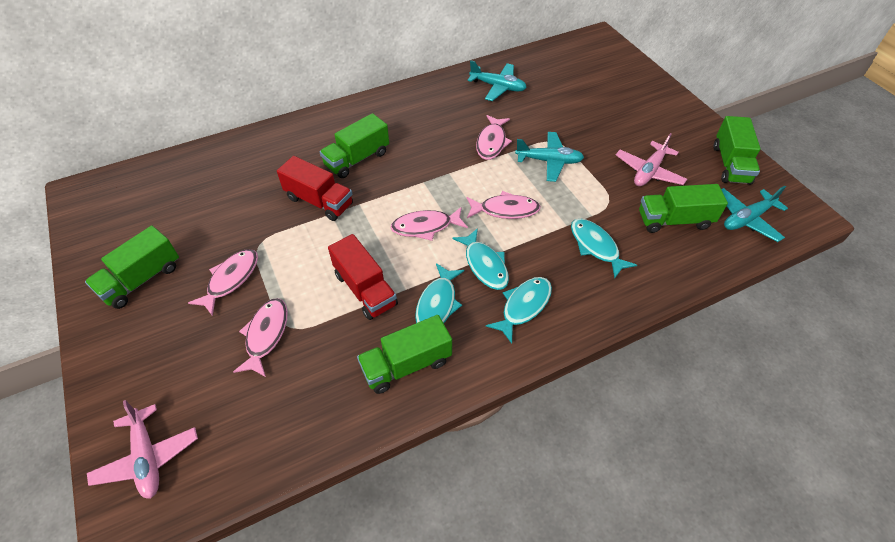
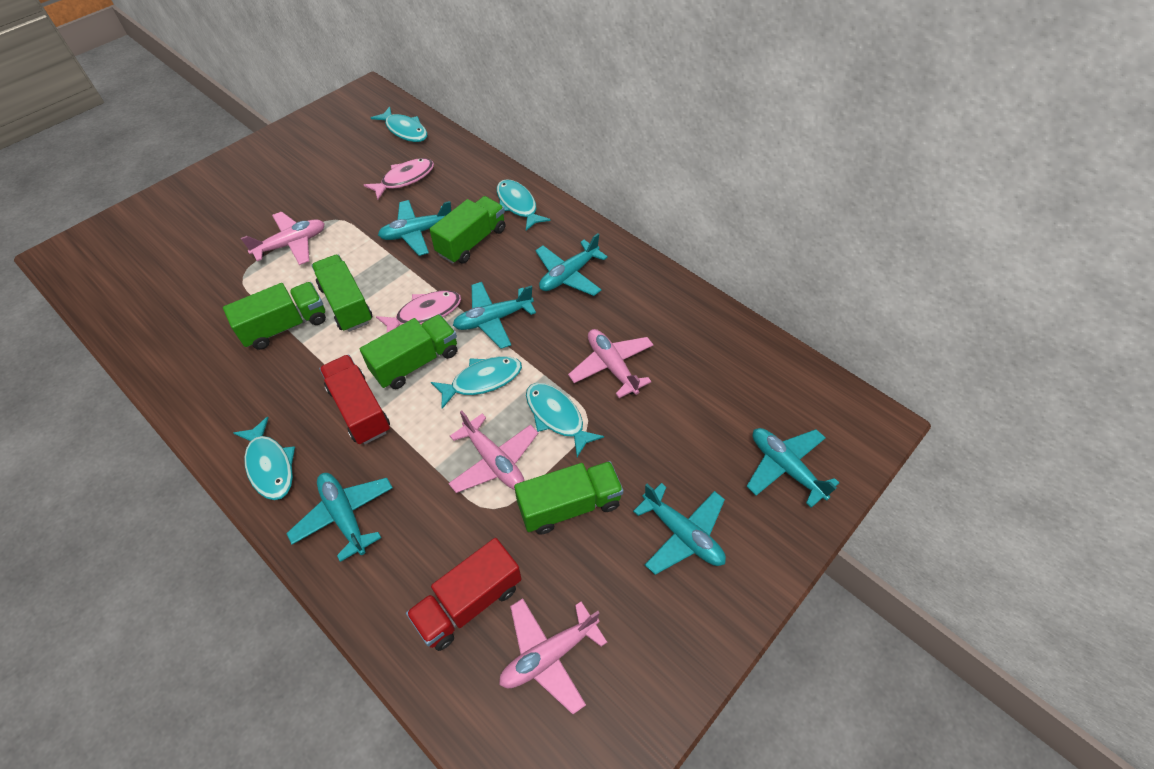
pink fish: 5 -> 2
pink plane: 2 -> 4
turquoise fish: 4 -> 5
turquoise plane: 3 -> 6

